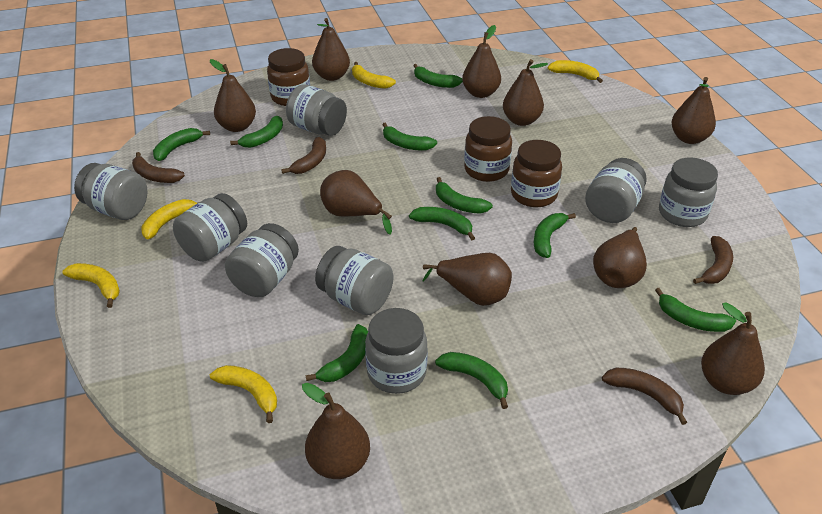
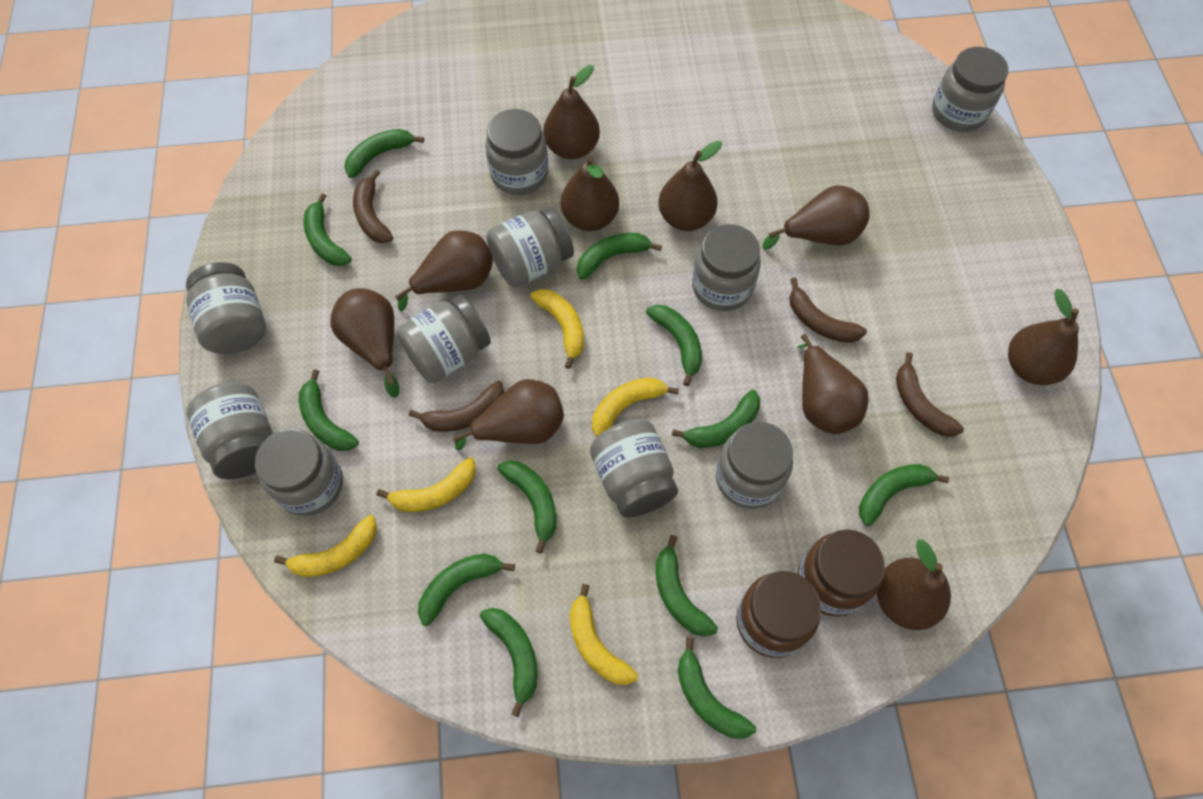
brown jar: 3 -> 2
green banana: 10 -> 12
grey jar: 8 -> 10

